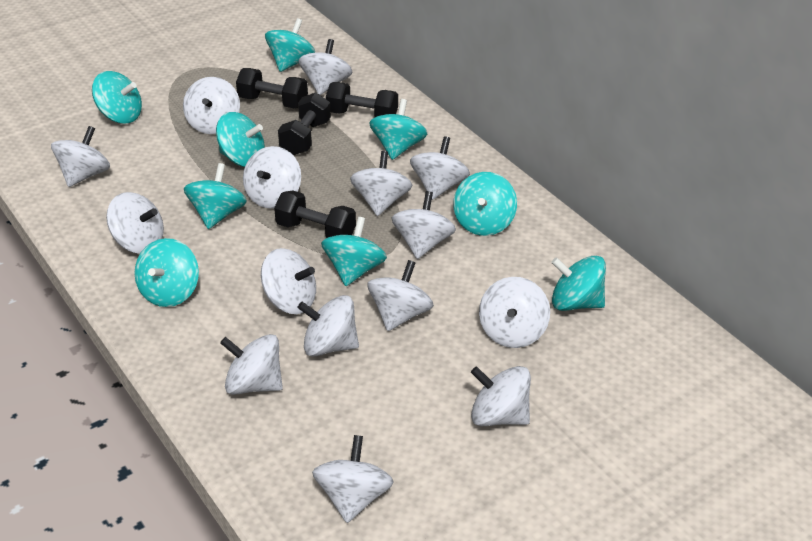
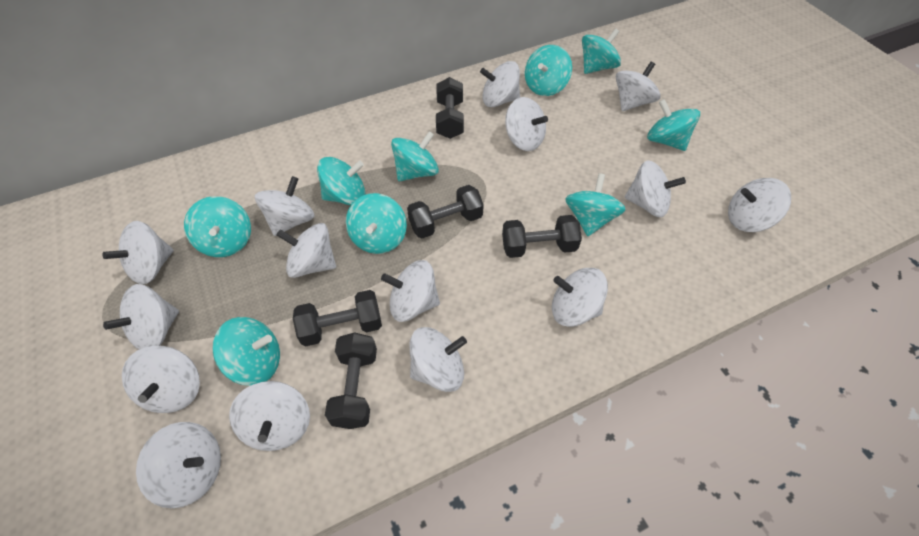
black dumbbell: 4 -> 5

